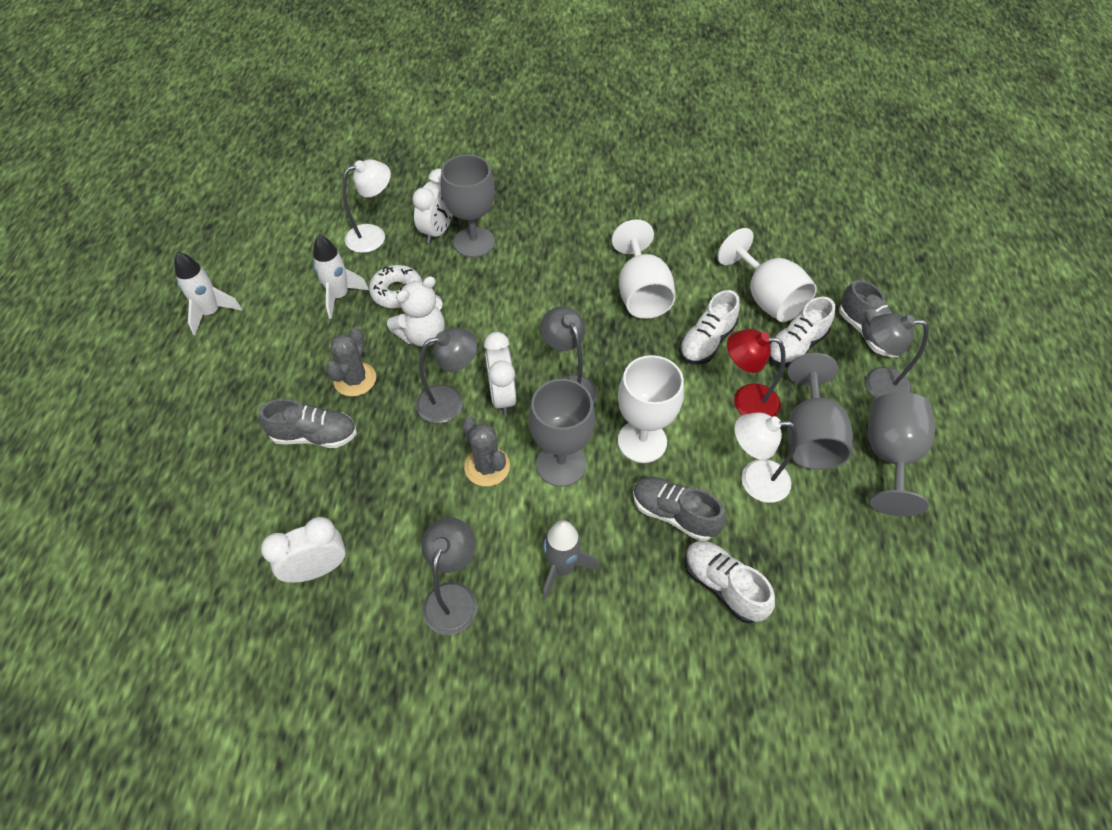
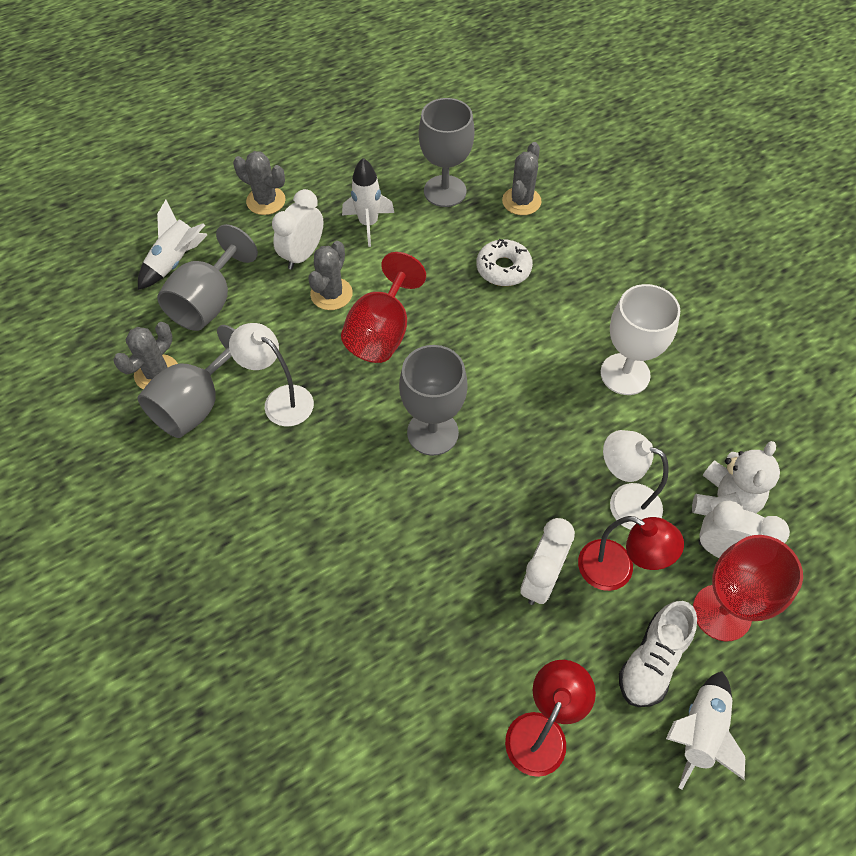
grey cactus: 2 -> 4
grey lamp: 4 -> 0
grey rocket: 1 -> 0
grey shoe: 3 -> 0
red goblet: 0 -> 2
red lamp: 1 -> 2
white goblet: 3 -> 1
white rocket: 2 -> 3
white shoe: 3 -> 1

